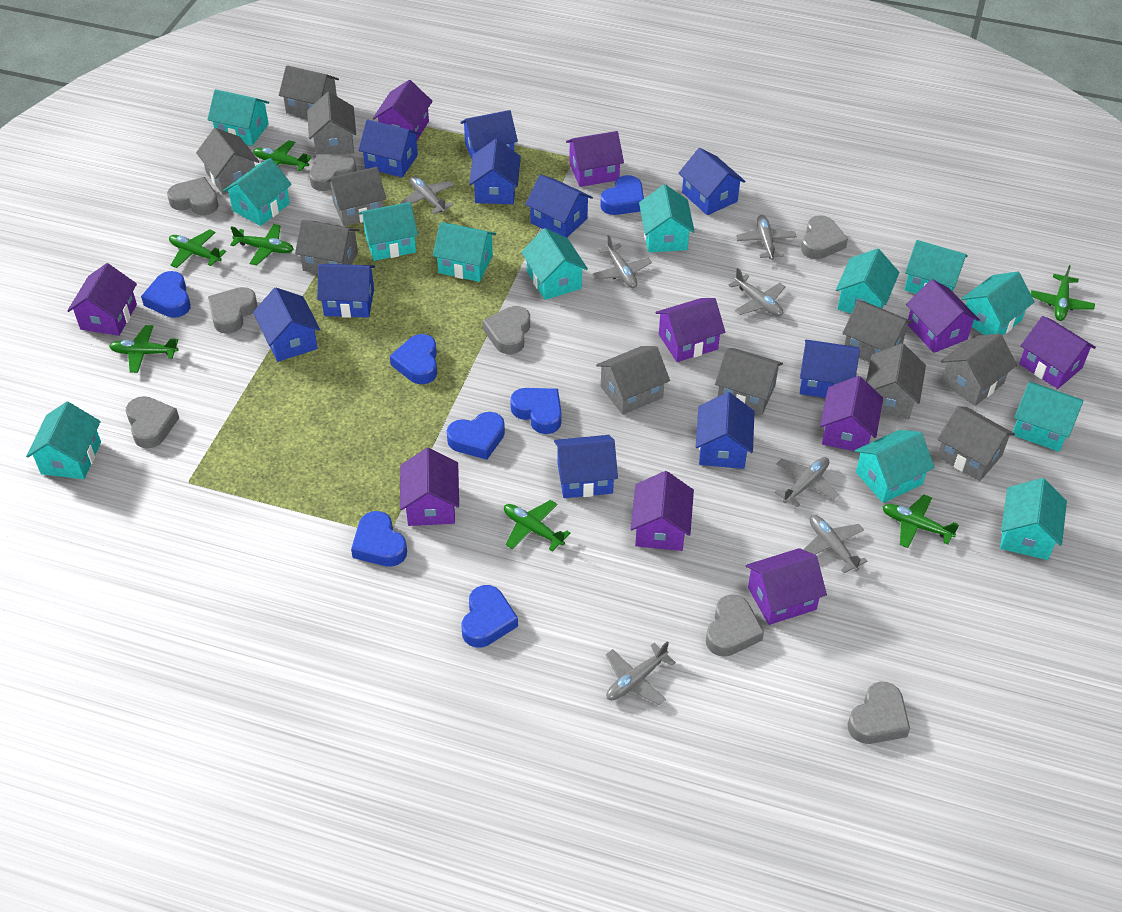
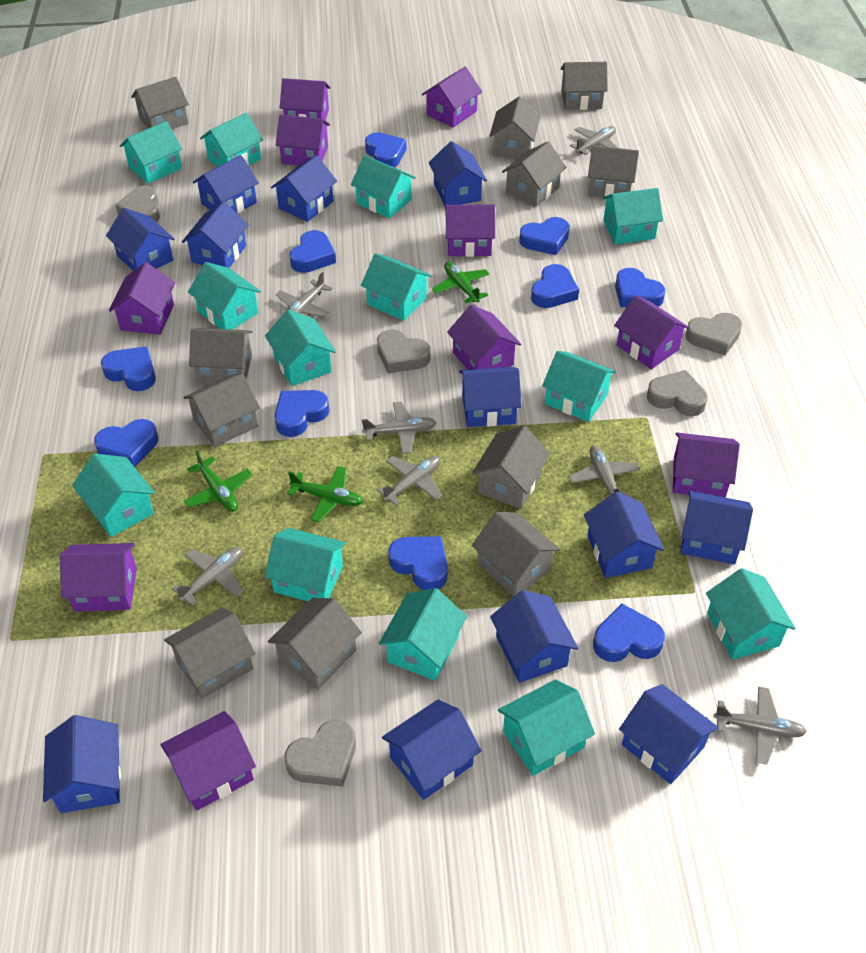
blue heart: 7 -> 10
blue house: 10 -> 12
green plane: 7 -> 3
grey heart: 8 -> 5

